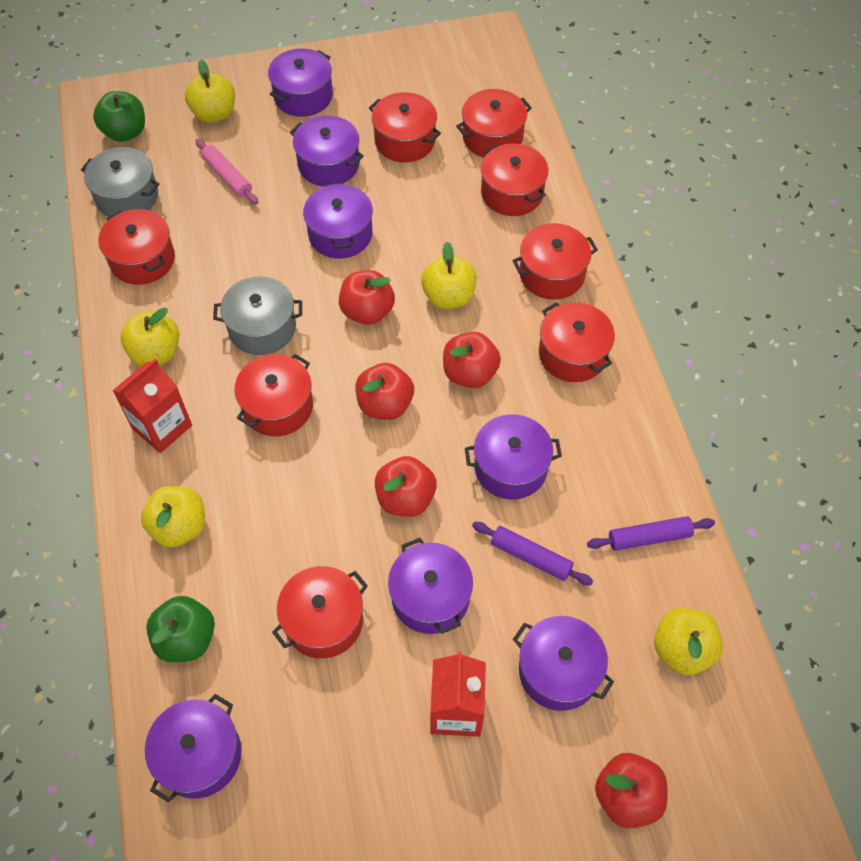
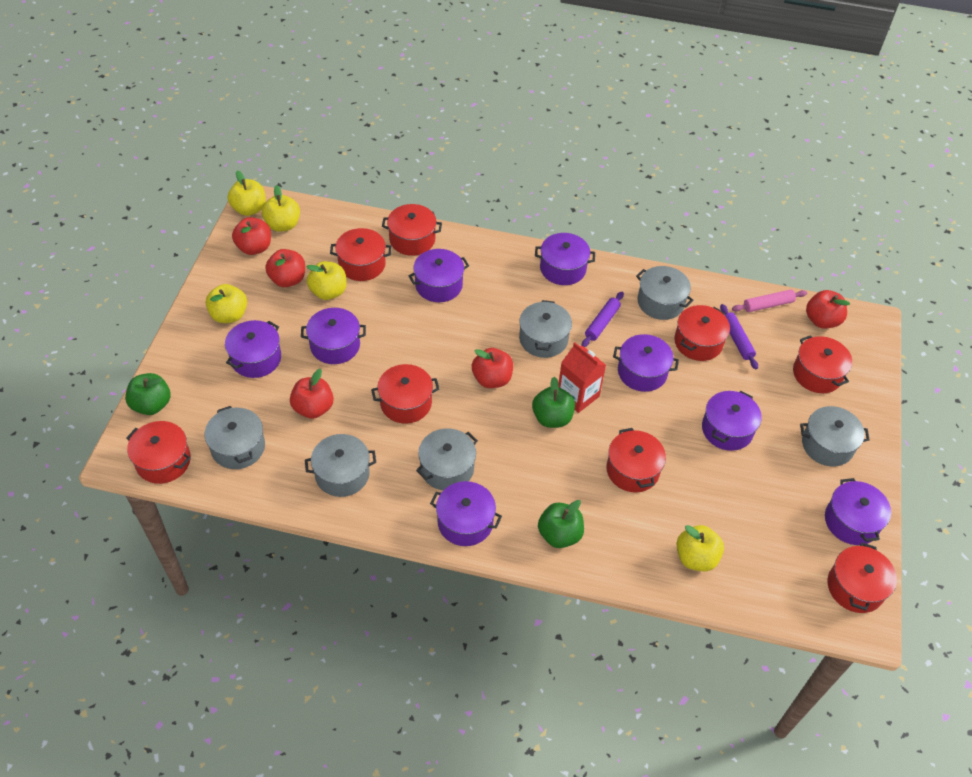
green apple: 2 -> 3
grey pot: 2 -> 6
purple pot: 7 -> 8
red carton: 2 -> 1

